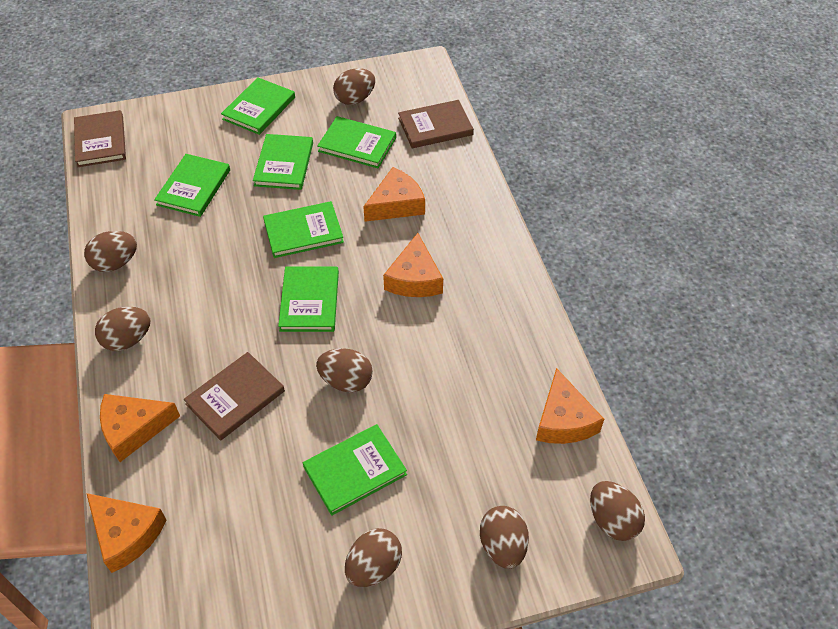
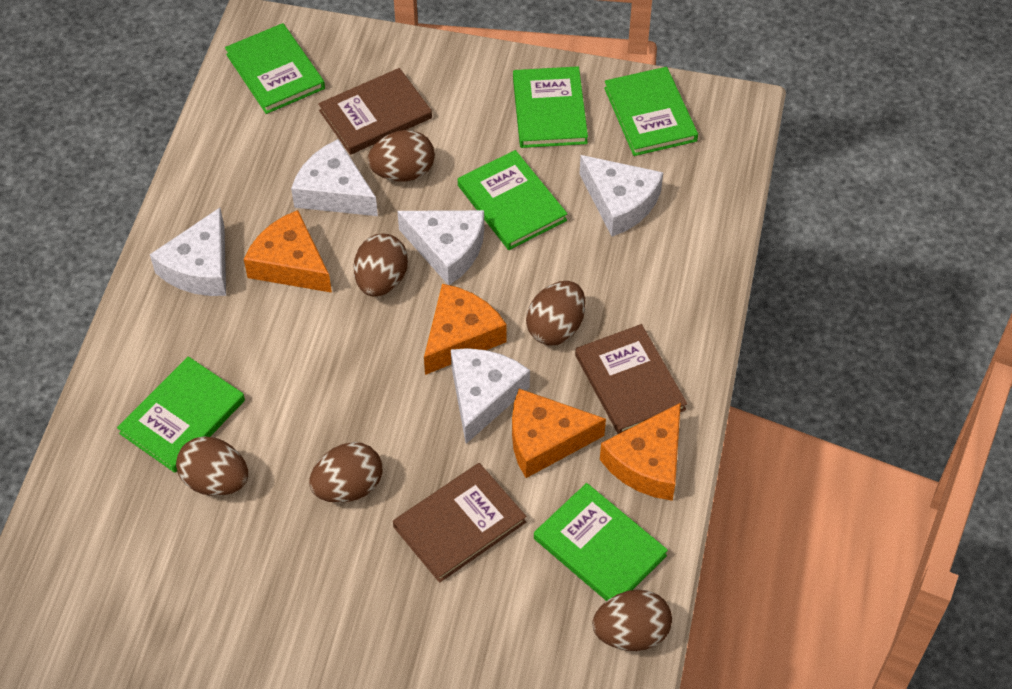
brown egg: 7 -> 6
green book: 7 -> 6
orange cheese: 5 -> 4
white cheese: 0 -> 5

